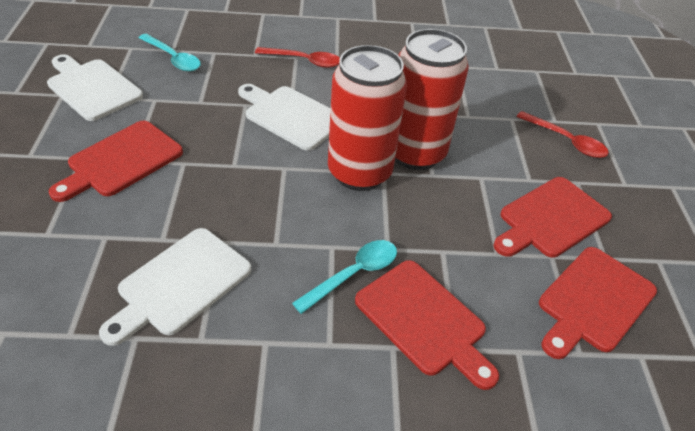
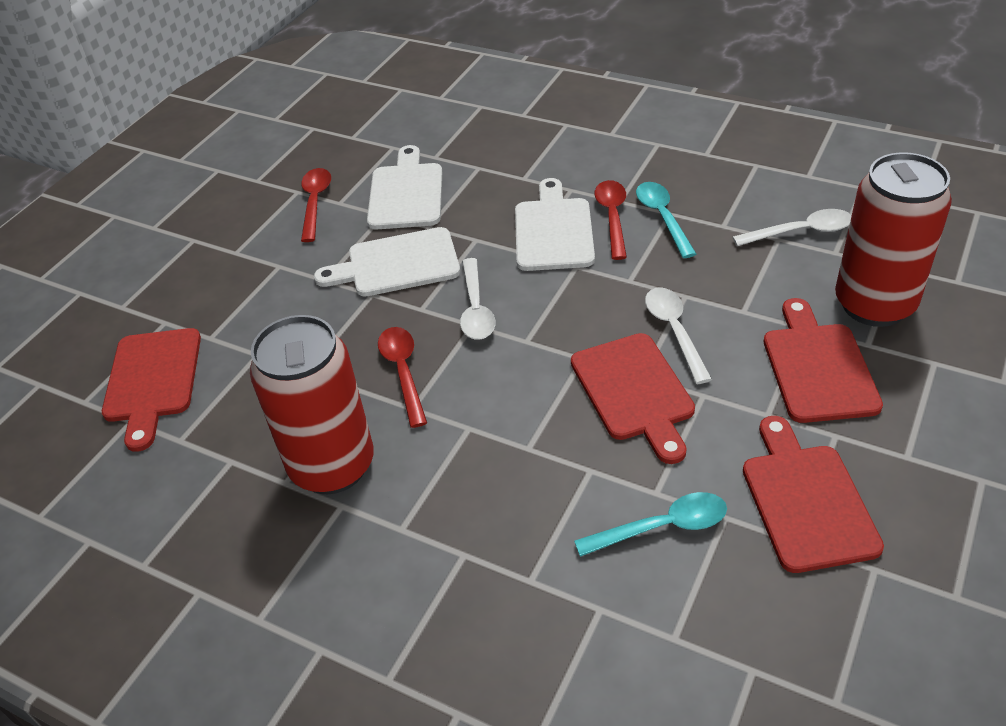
red spoon: 2 -> 3
white spoon: 0 -> 3

